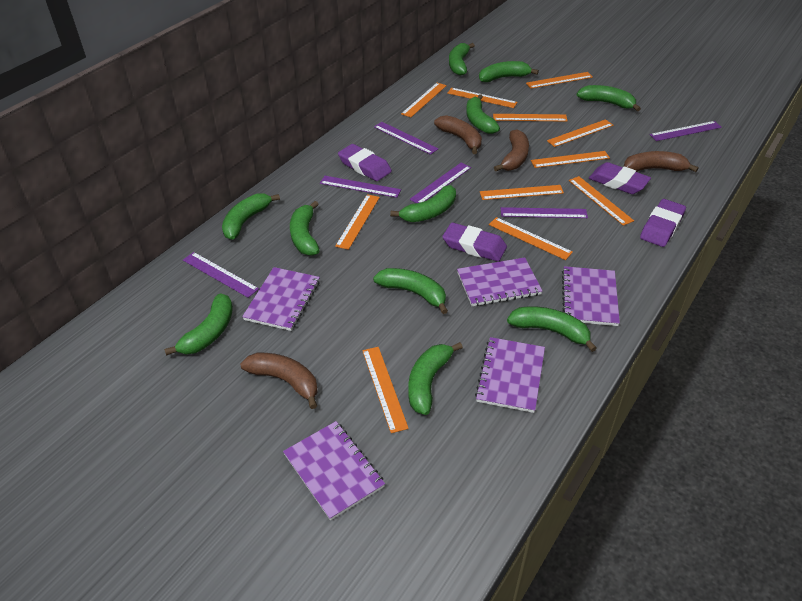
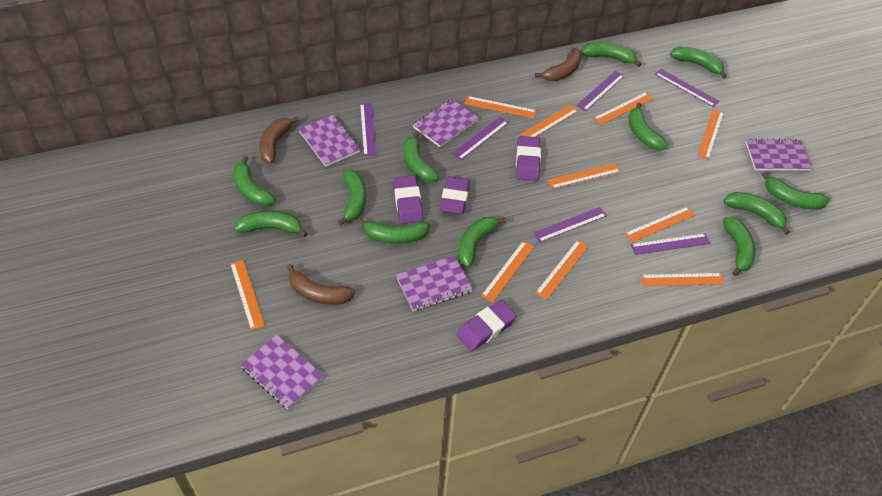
brown banana: 4 -> 3
green banana: 11 -> 12
orange ruler: 11 -> 10

